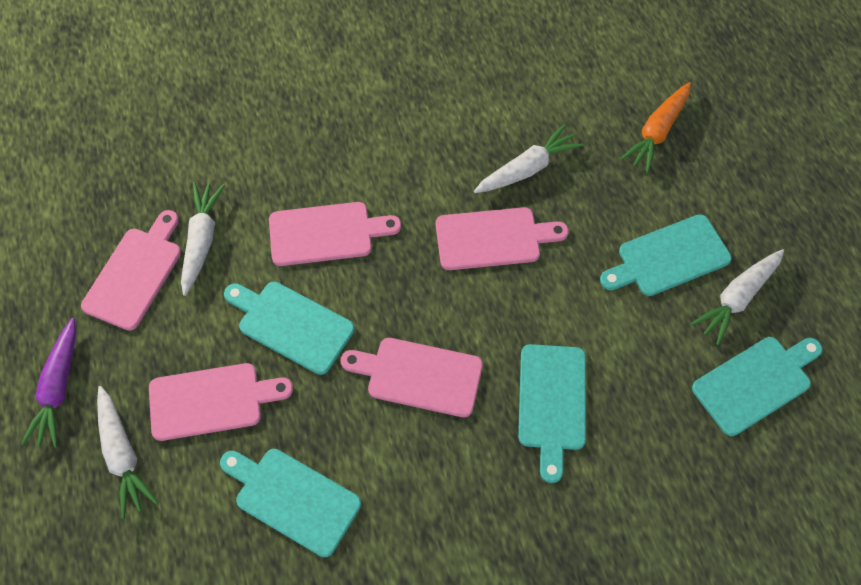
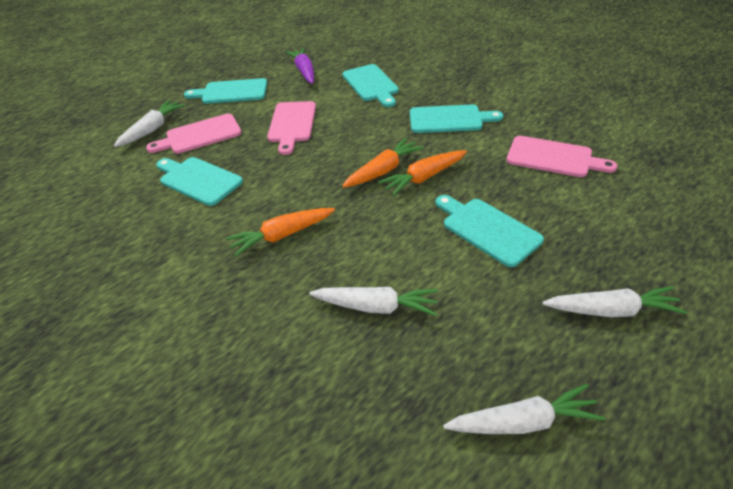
orange carrot: 1 -> 3
pink cutting board: 5 -> 3

